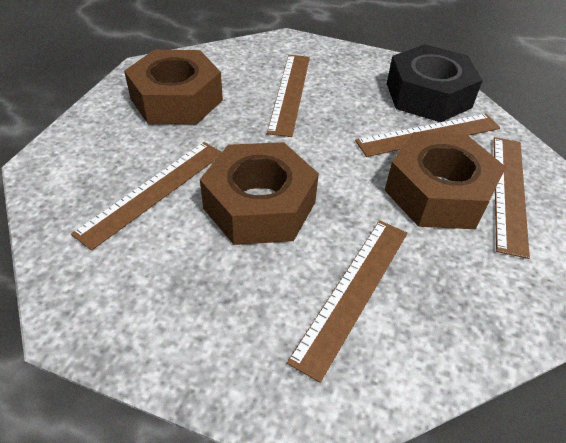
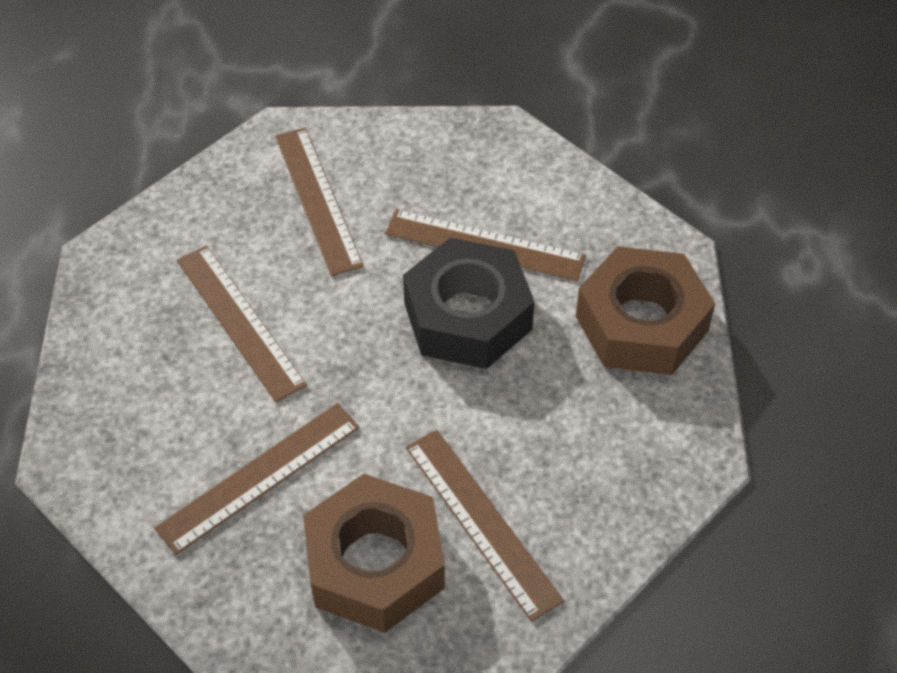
brown nut: 3 -> 2

